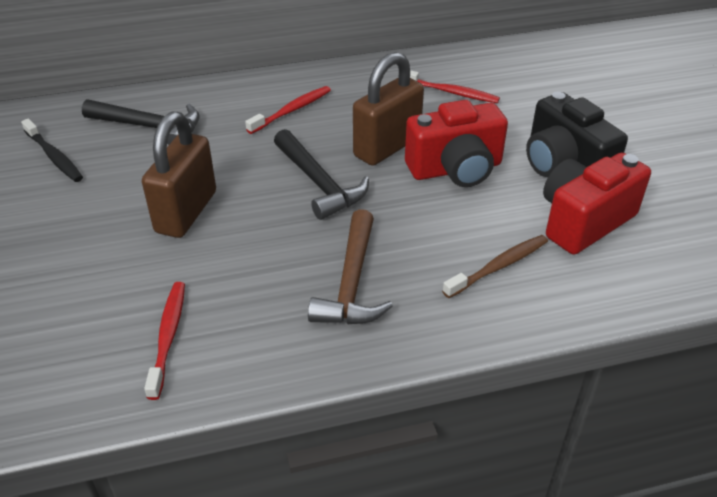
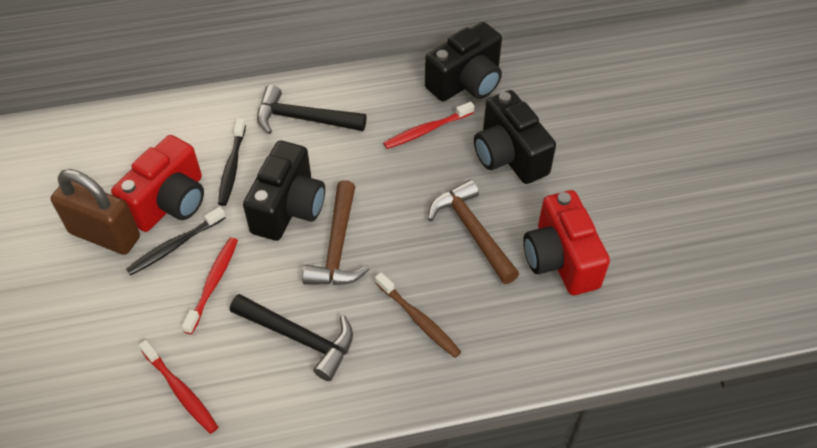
black camera: 1 -> 3
black toothbrush: 1 -> 2
brown hammer: 1 -> 2
brown padlock: 2 -> 1

